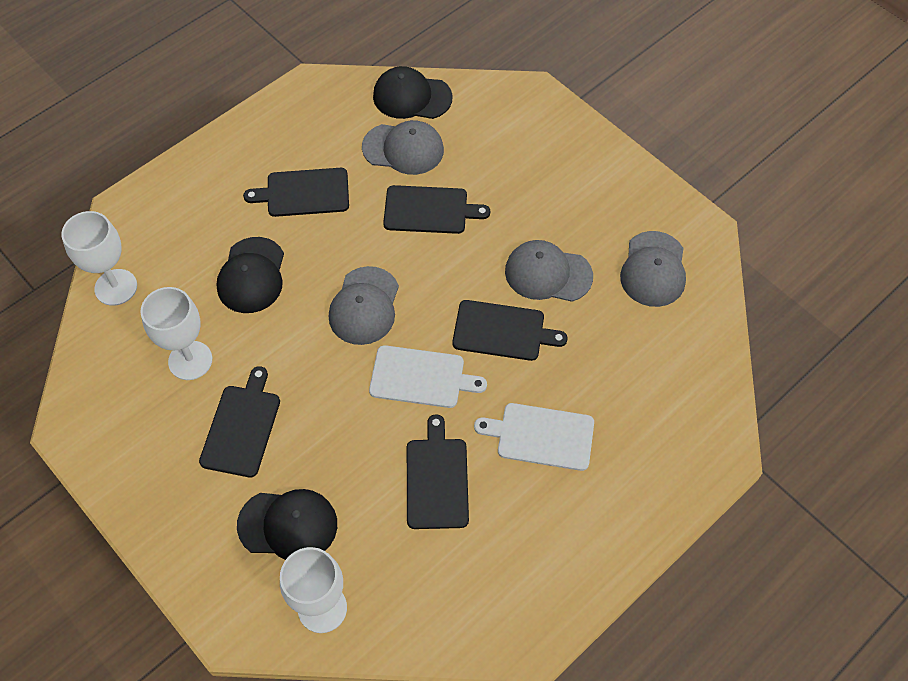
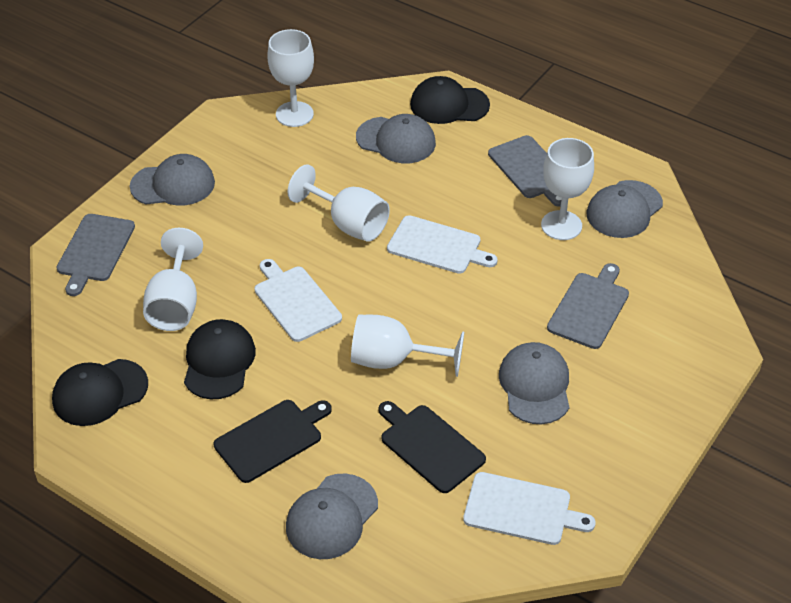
black cutting board: 5 -> 2
grey cap: 4 -> 5
grey cutting board: 0 -> 3
white cutting board: 2 -> 3
white goblet: 3 -> 5

